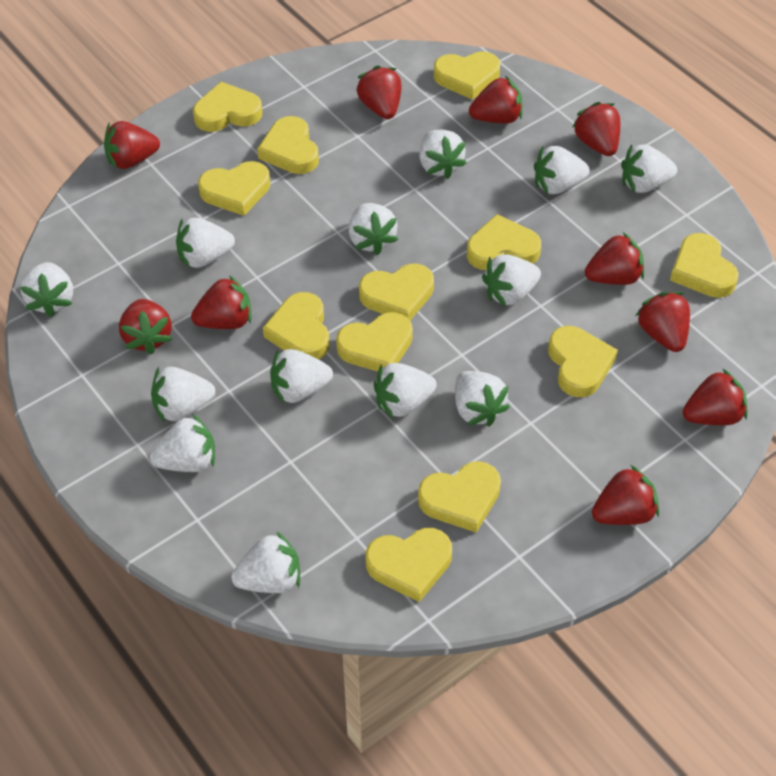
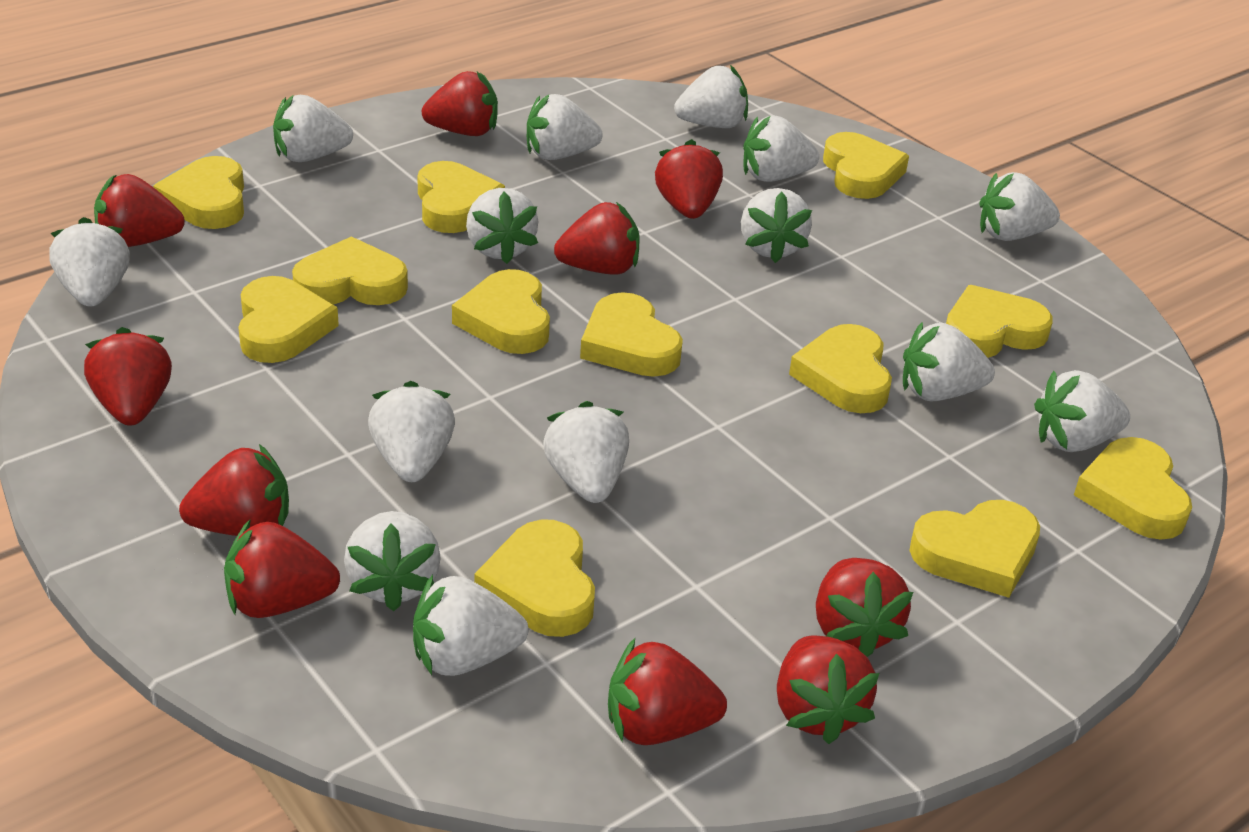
white strawberry: 13 -> 14

